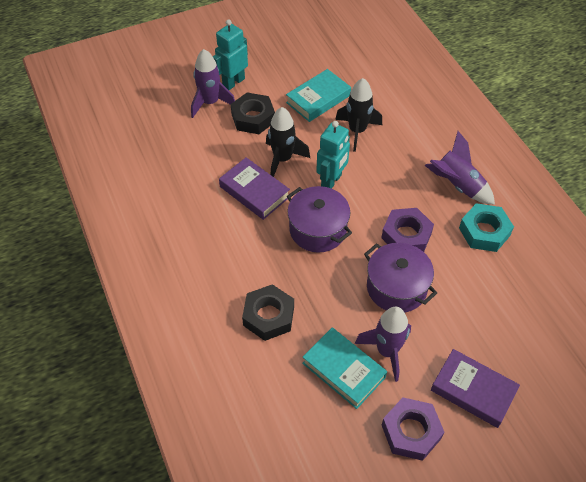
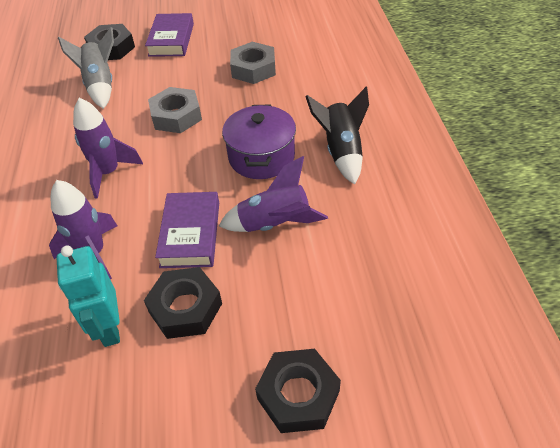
black nut: 2 -> 3
black rocket: 2 -> 1
grey nut: 0 -> 2
grey rocket: 0 -> 1
purple nut: 2 -> 0
purple pot: 2 -> 1
turquoise book: 2 -> 0
turquoise nut: 1 -> 0
turquoise robot: 2 -> 1

